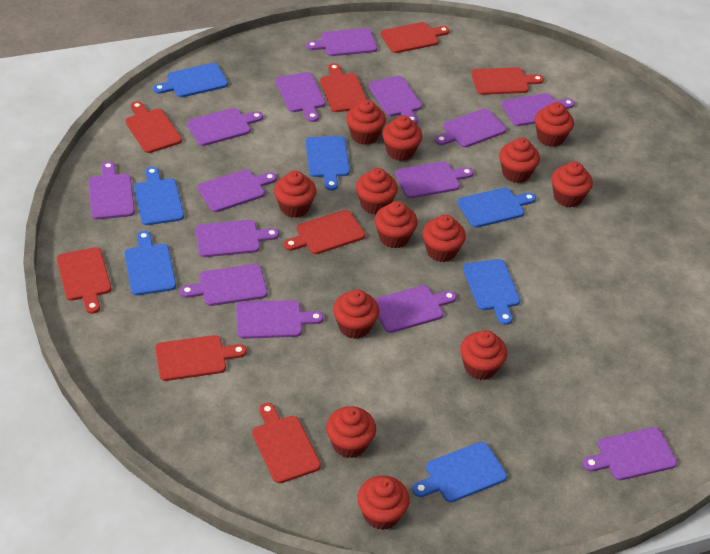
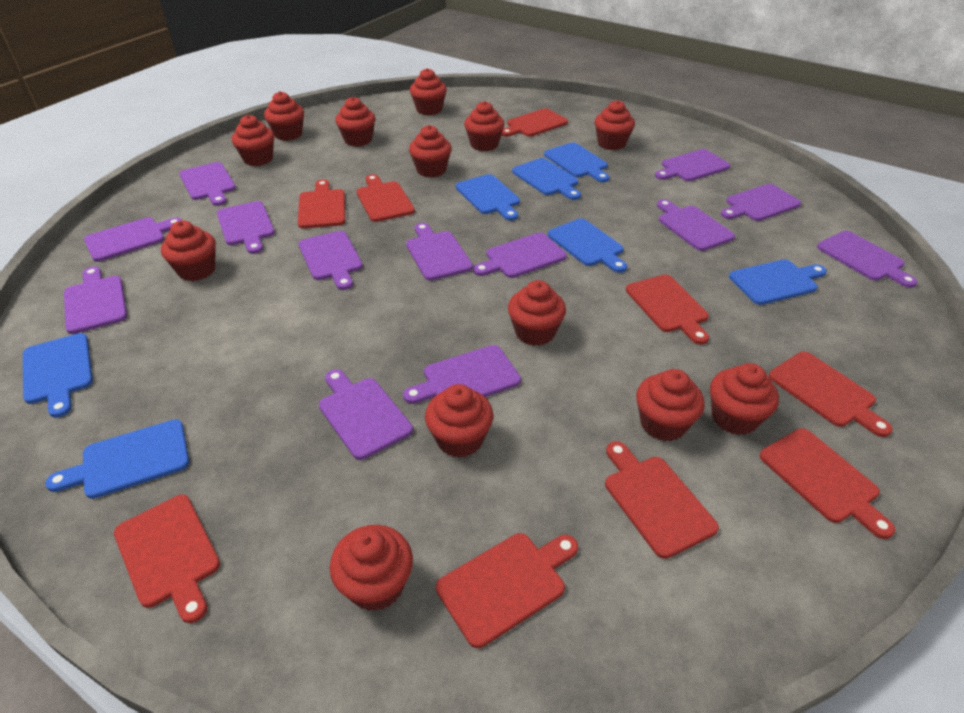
purple cutting board: 14 -> 13
red cutting board: 8 -> 9

